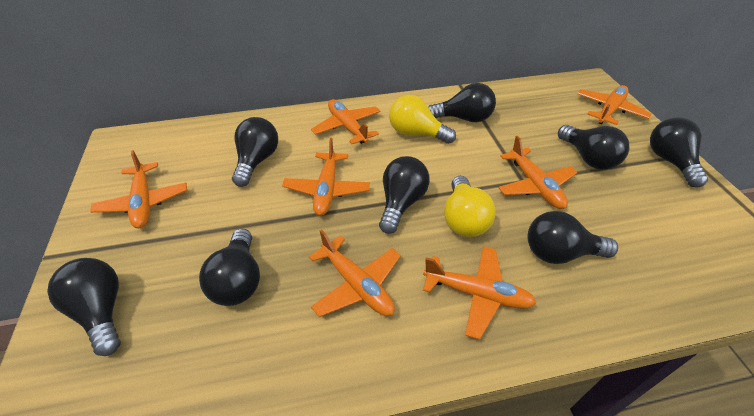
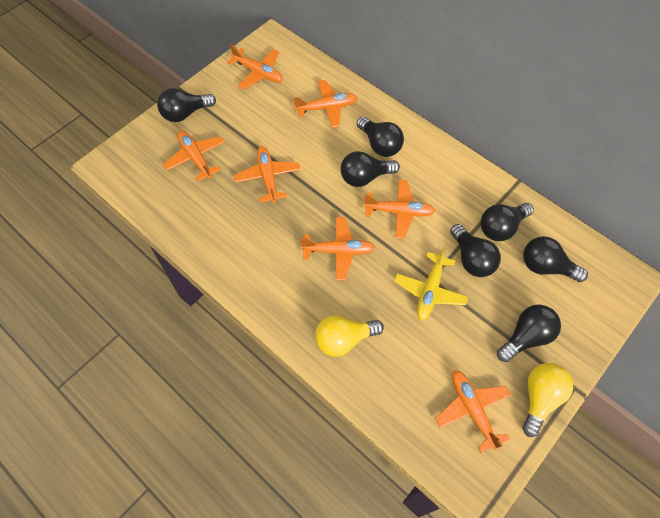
black light bulb: 8 -> 7
yellow plane: 0 -> 1

